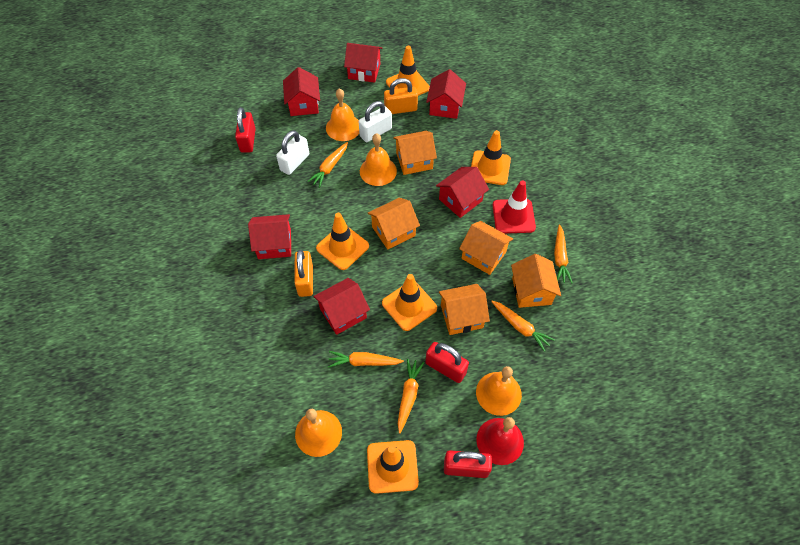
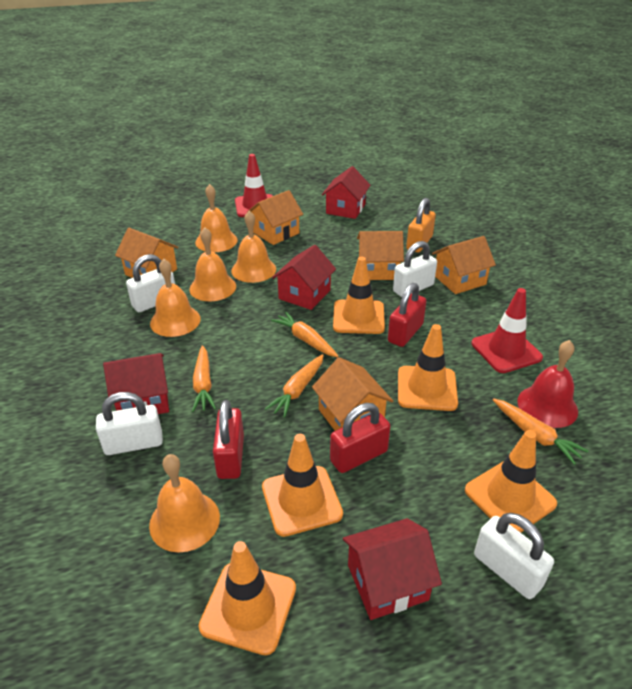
orange bell: 4 -> 5
orange carrot: 5 -> 4
orange padlock: 2 -> 1
red house: 6 -> 4
red traffic cone: 1 -> 2
white padlock: 2 -> 4

